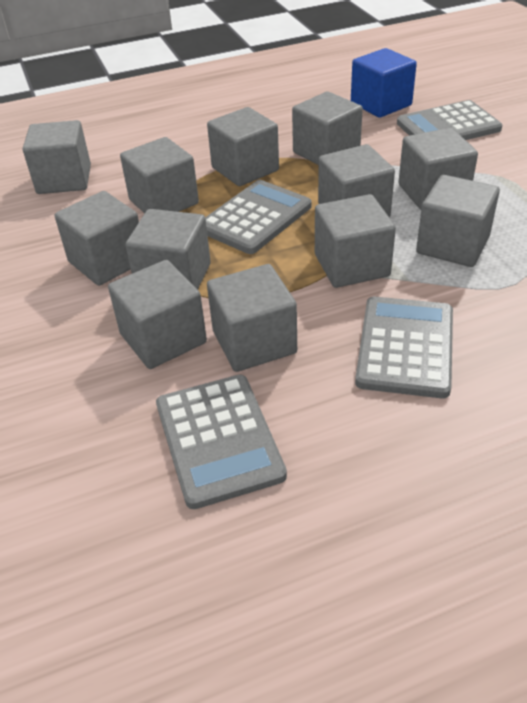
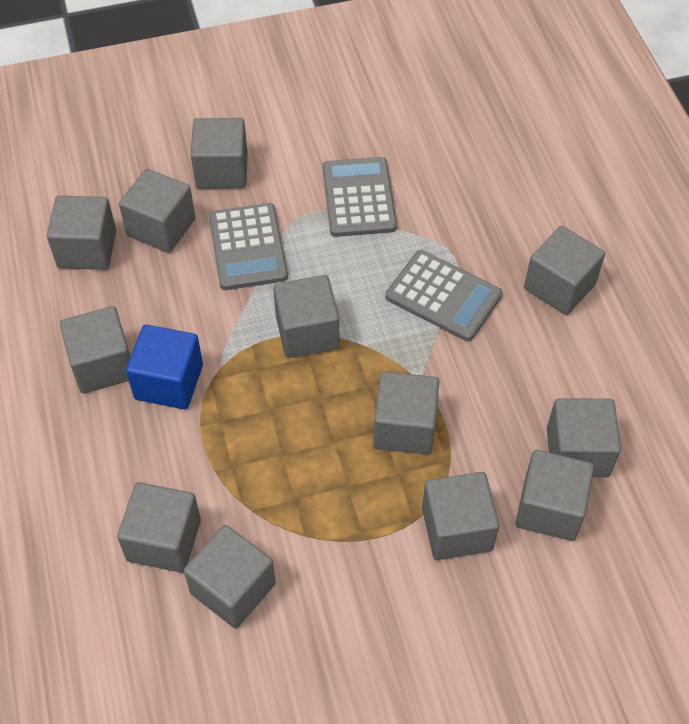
grey calculator: 4 -> 3

